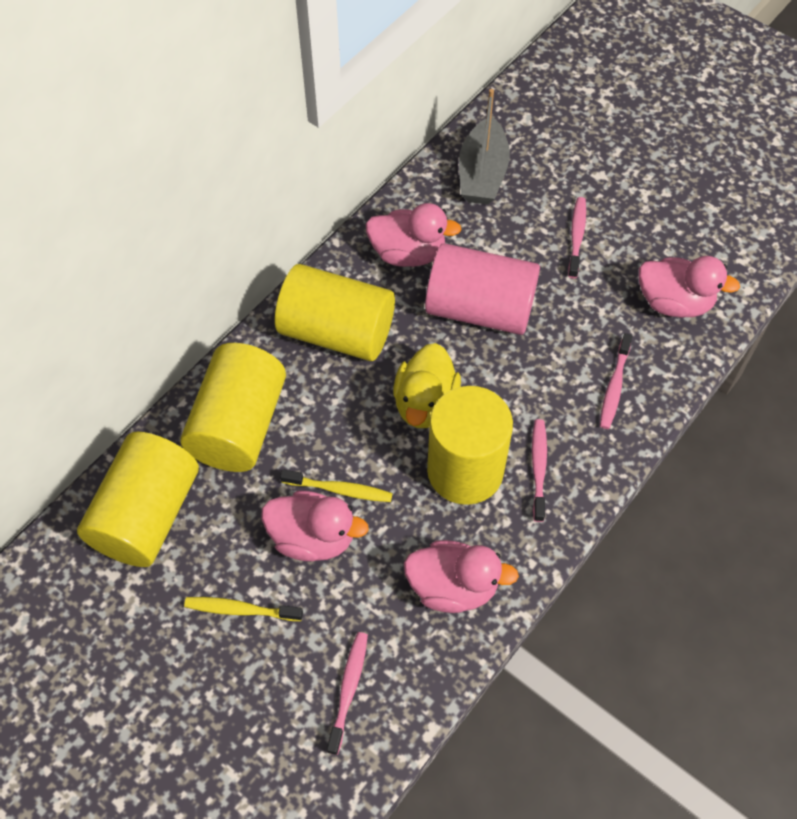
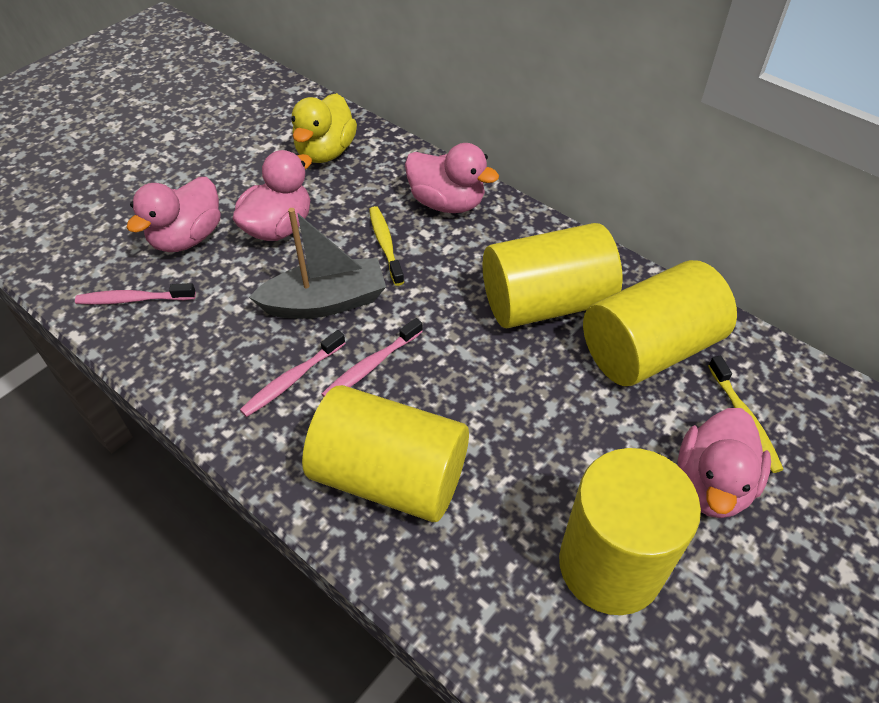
pink cylinder: 1 -> 0
pink toothbrush: 4 -> 3

